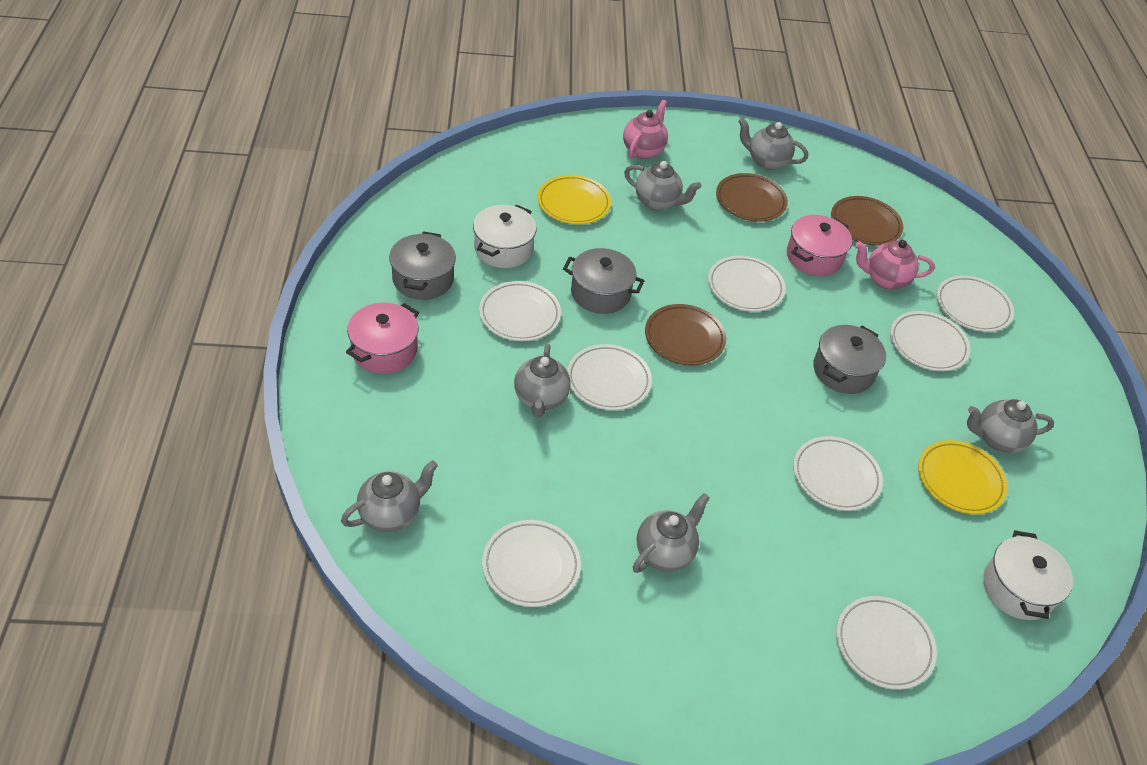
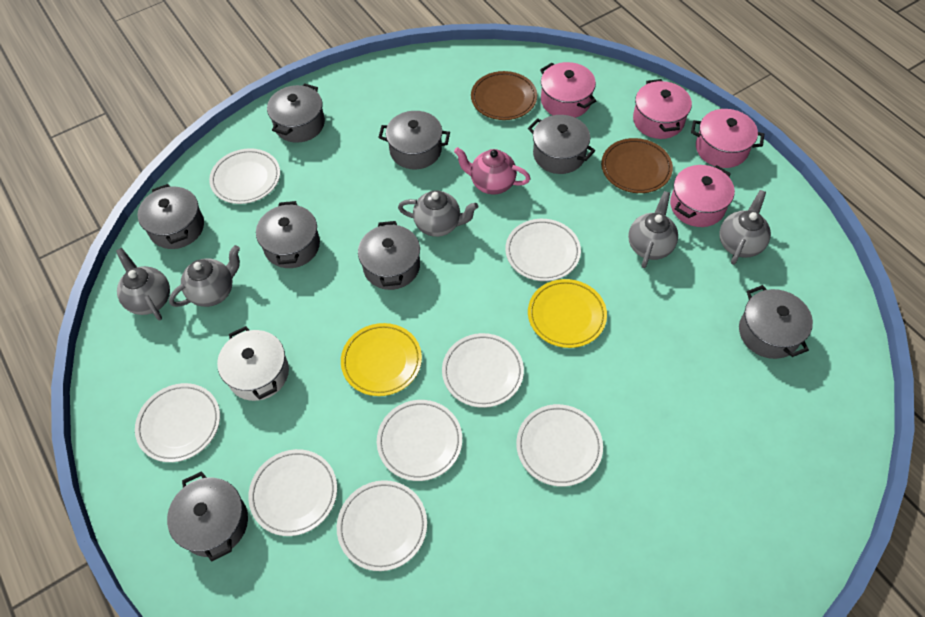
brown plate: 3 -> 2
grey pot: 3 -> 8
grey teapot: 6 -> 5
pink pot: 2 -> 4
pink teapot: 2 -> 1
white pot: 2 -> 1

